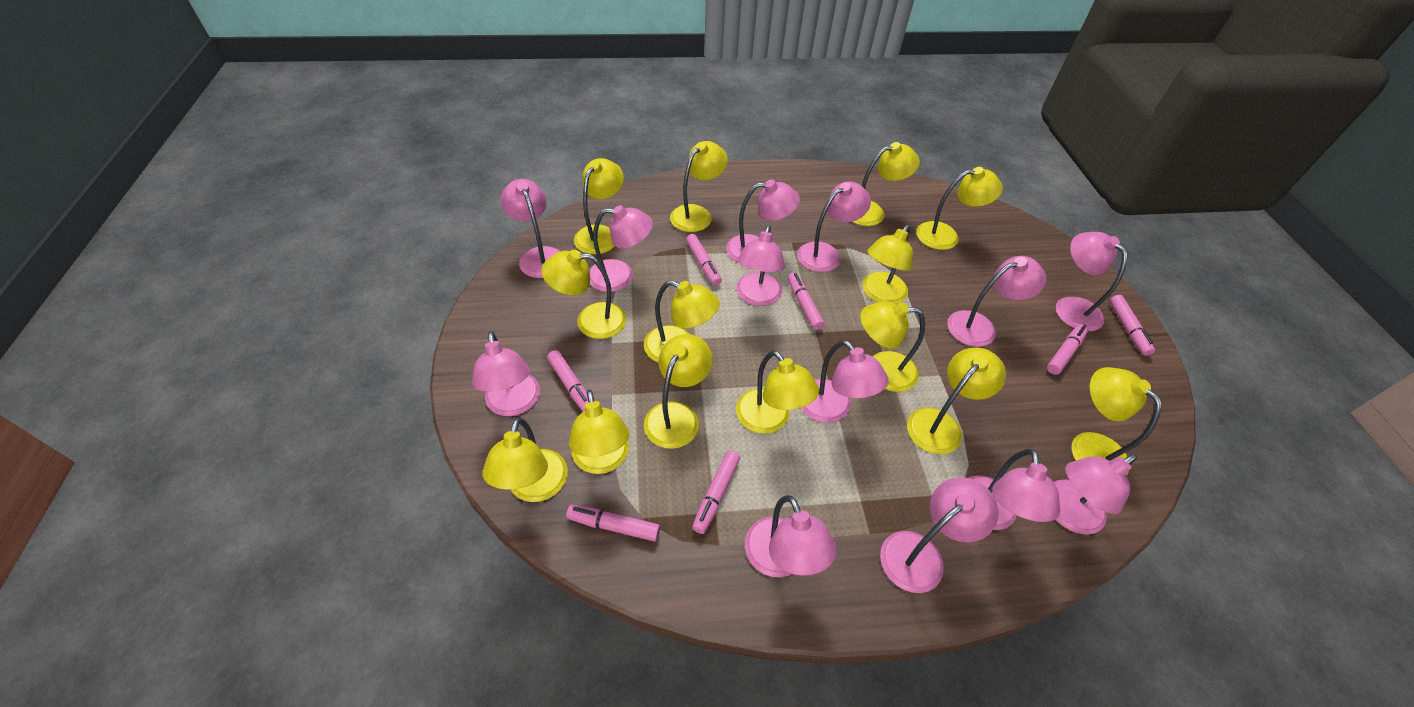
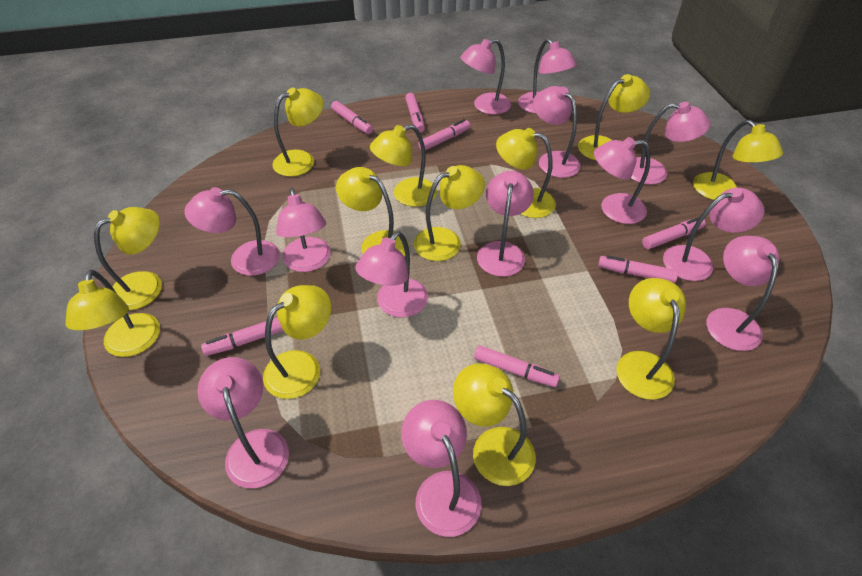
yellow lamp: 14 -> 12

